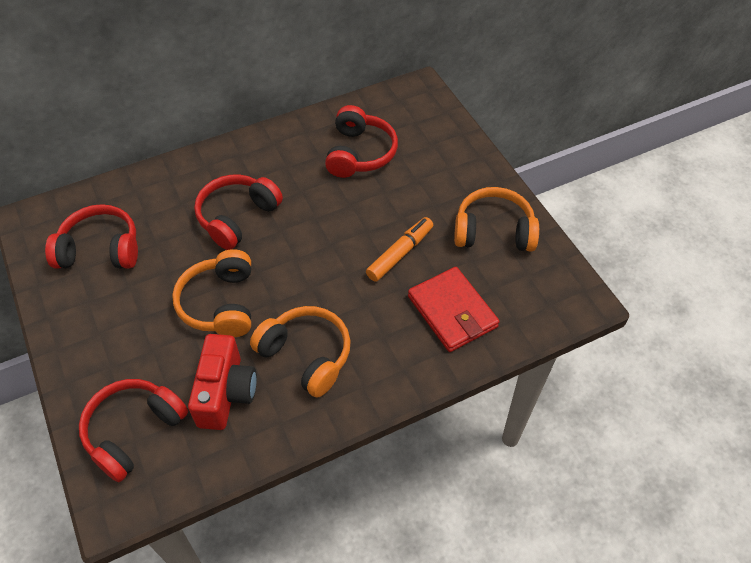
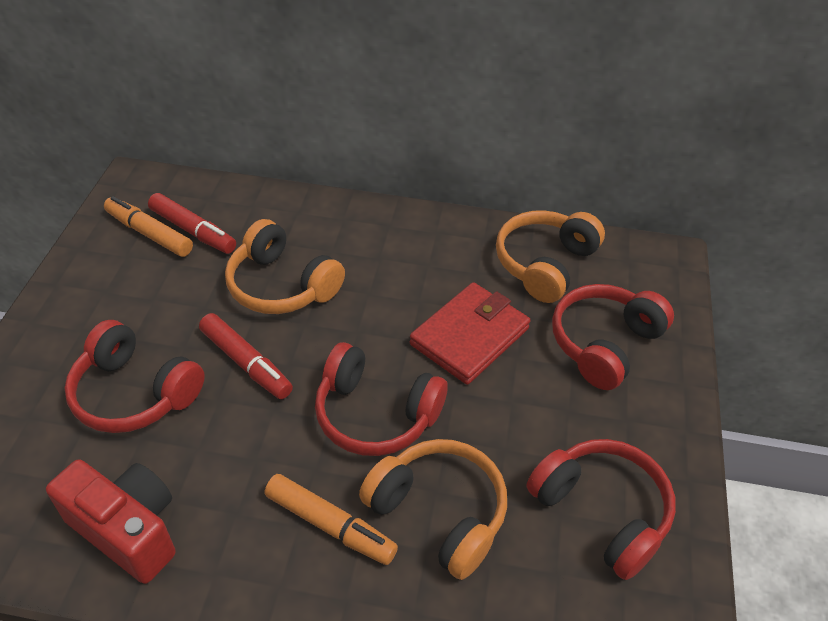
orange marker: 1 -> 2
red marker: 0 -> 2

